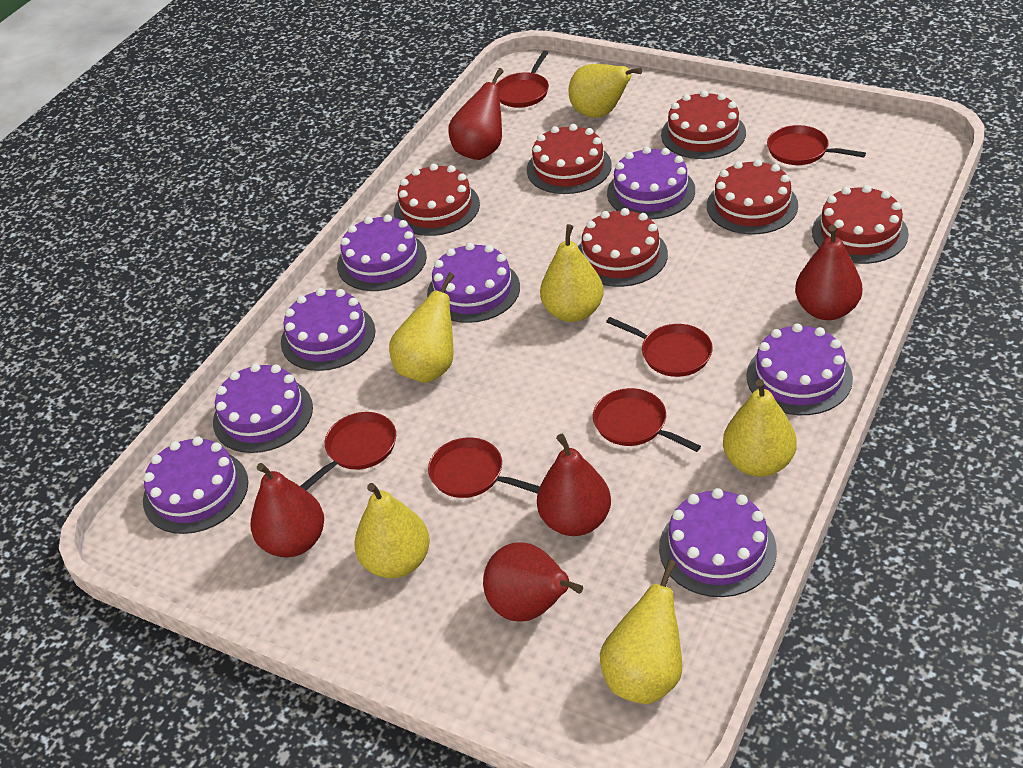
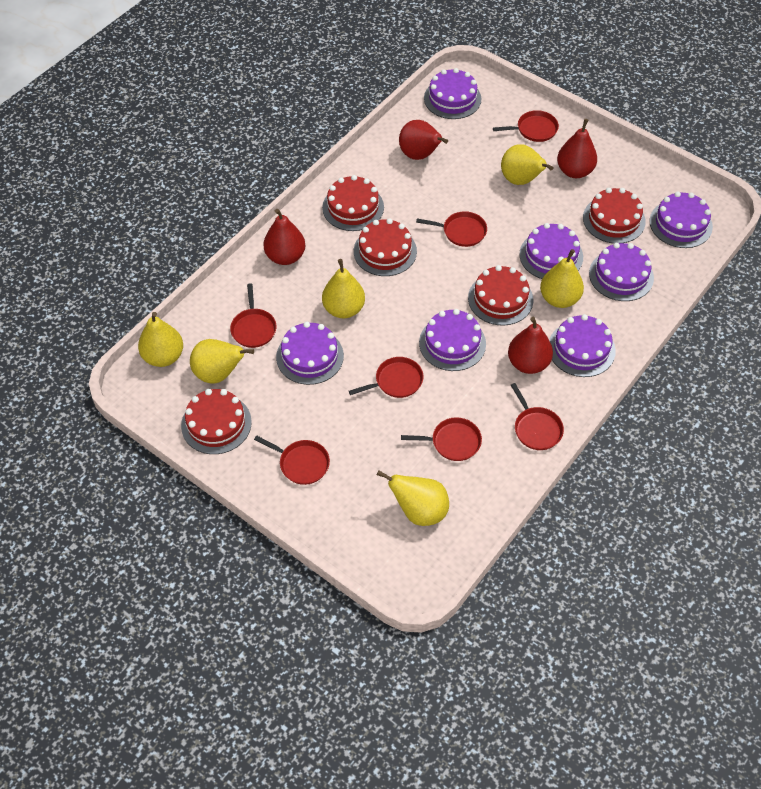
purple cake: 8 -> 7
red cake: 6 -> 5
red pan: 6 -> 7
red pear: 5 -> 4

